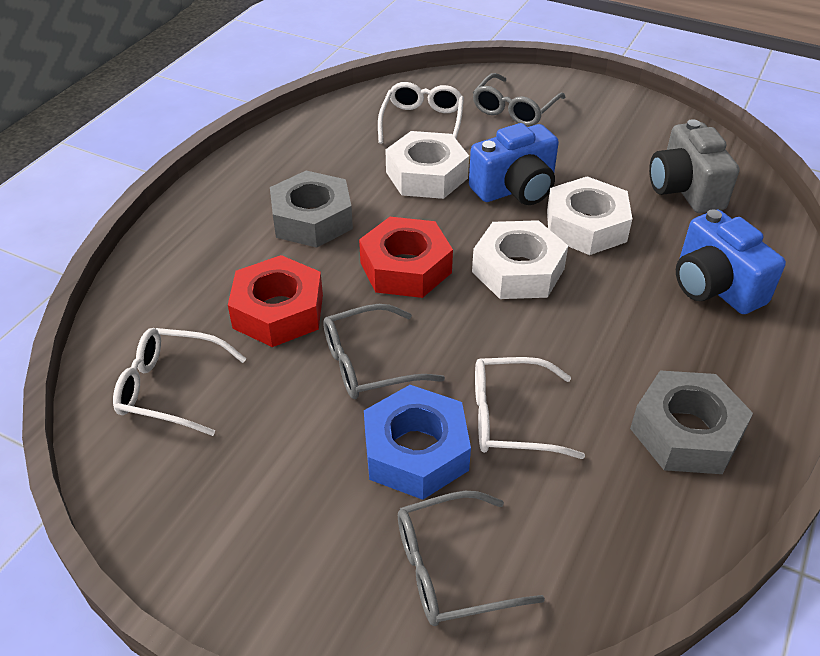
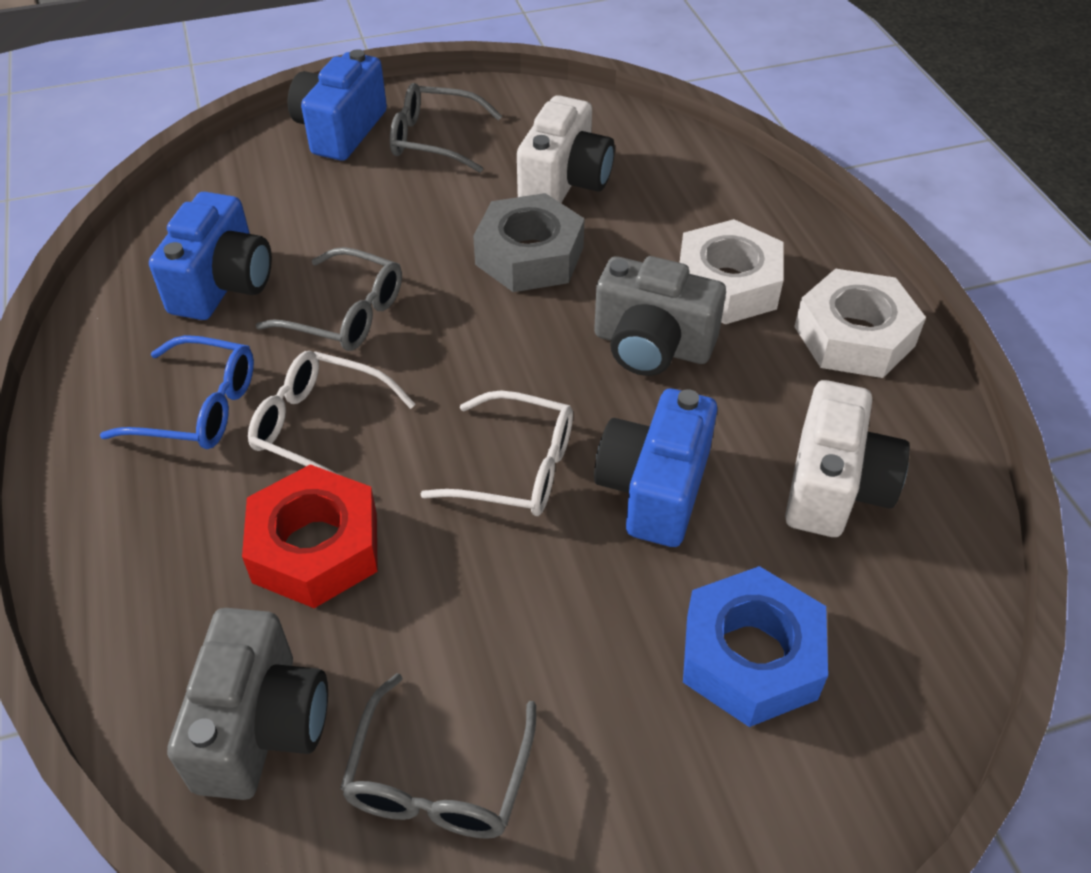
blue camera: 2 -> 3
blue glasses: 0 -> 1
grey camera: 1 -> 2
grey nut: 2 -> 1
red nut: 2 -> 1
white camera: 0 -> 2
white glasses: 3 -> 2
white nut: 3 -> 2

